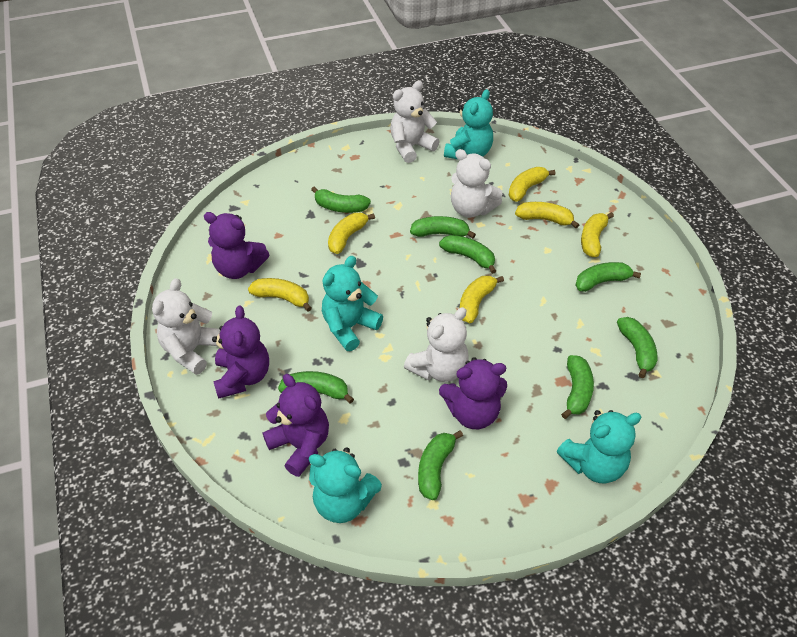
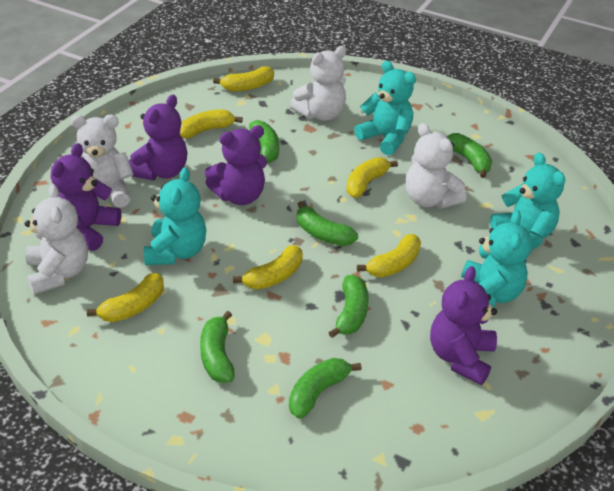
green banana: 8 -> 6

